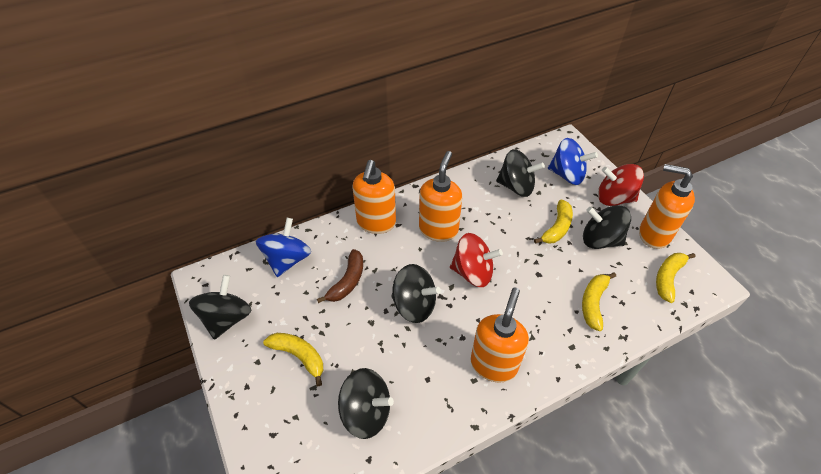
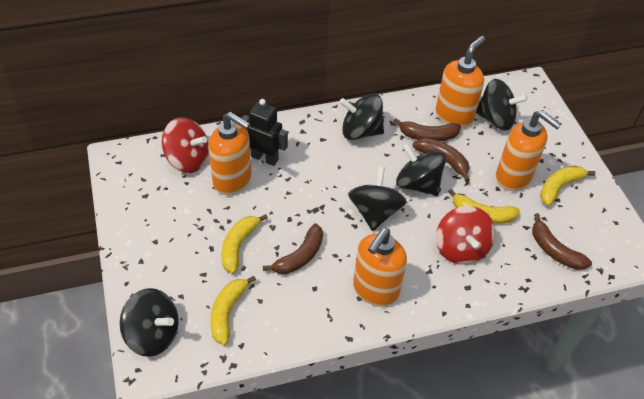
black robot: 0 -> 1
blue spinning top: 2 -> 0
brown banana: 1 -> 4

